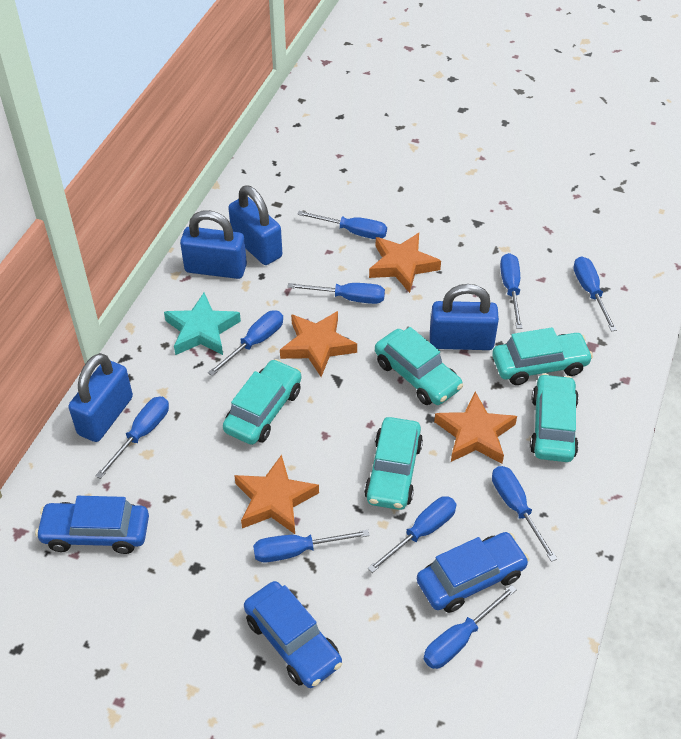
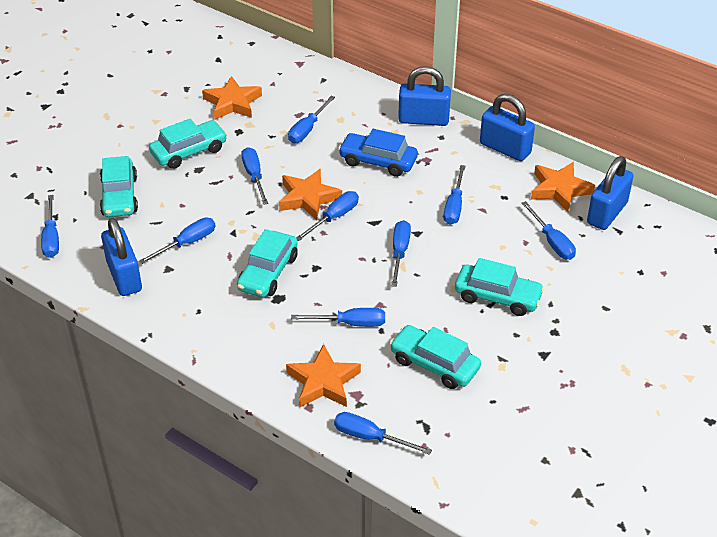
blue car: 3 -> 1
turquoise star: 1 -> 0

